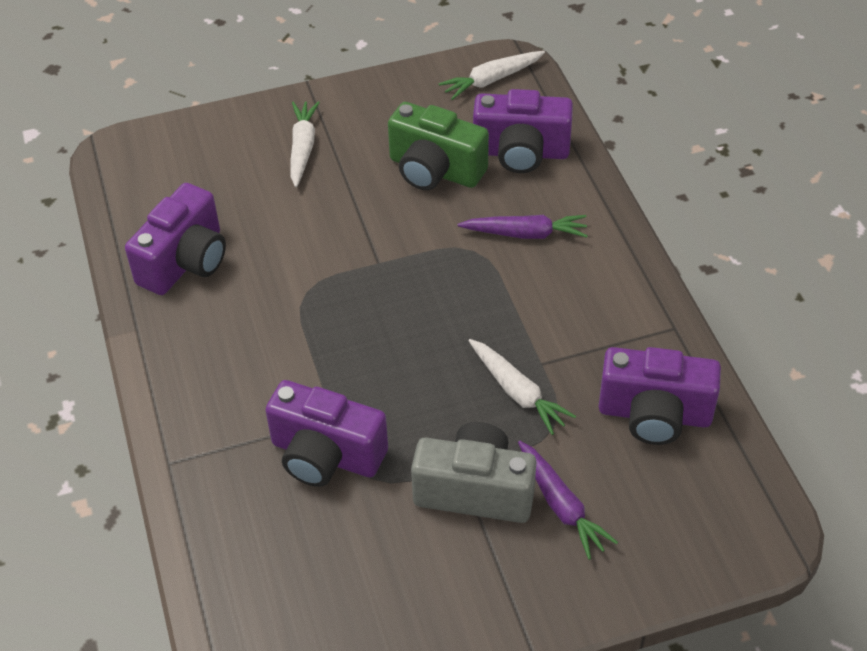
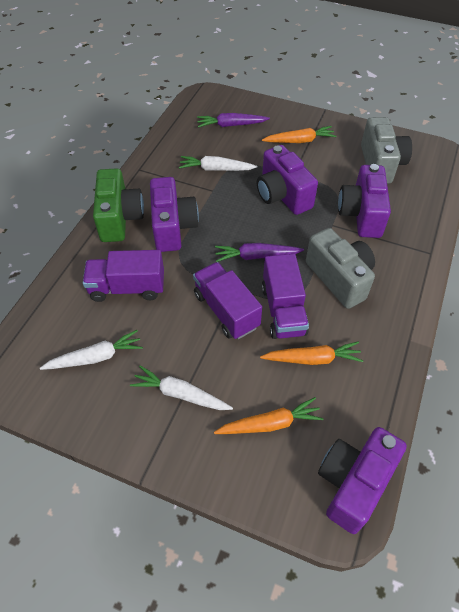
grey camera: 1 -> 2
orange carrot: 0 -> 3
purple truck: 0 -> 3

